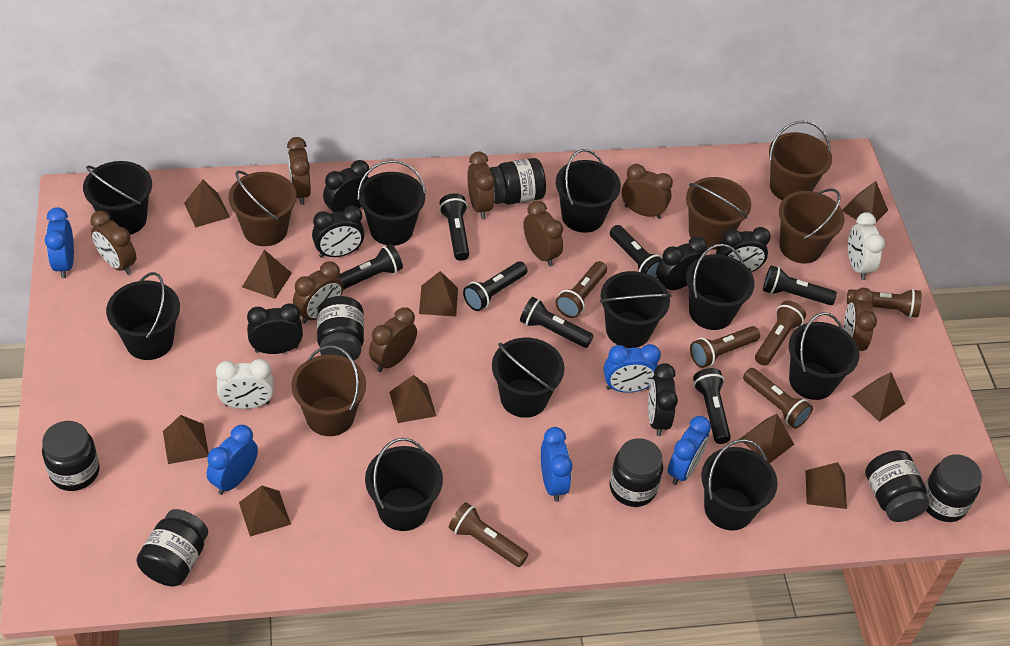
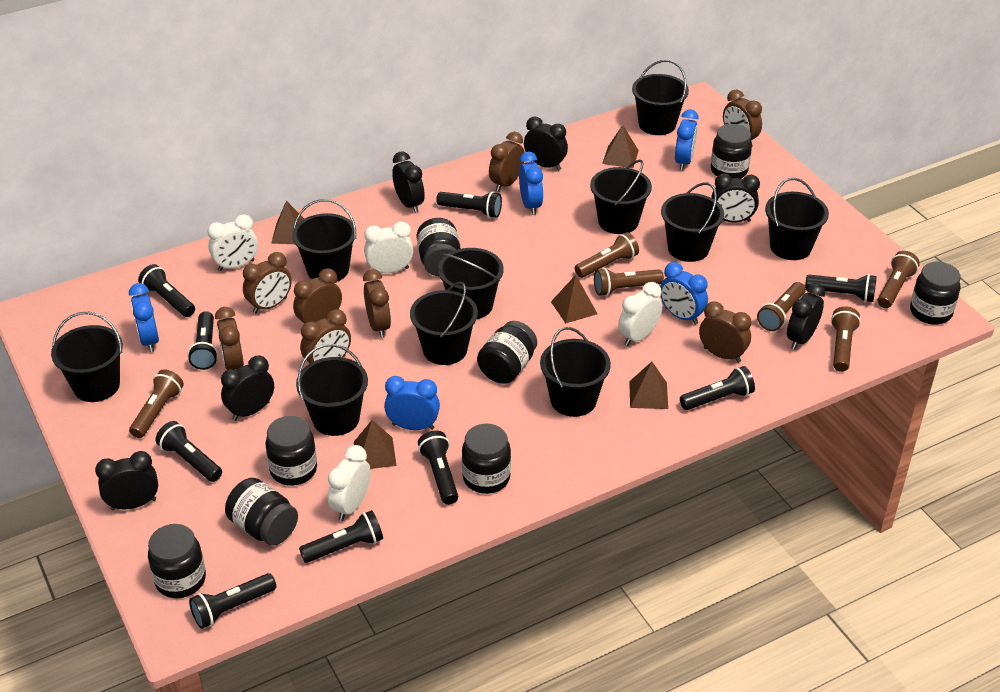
black flashlight: 7 -> 9
black jar: 7 -> 8
brown bucket: 5 -> 0
brown pyramid: 10 -> 5
white clock: 2 -> 4

